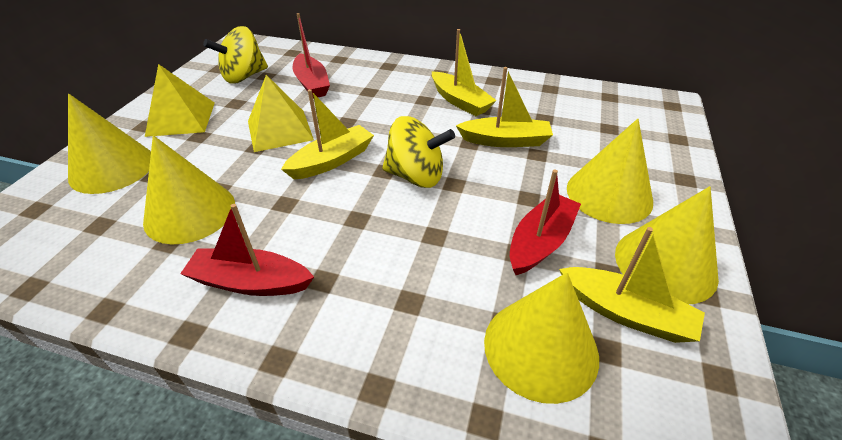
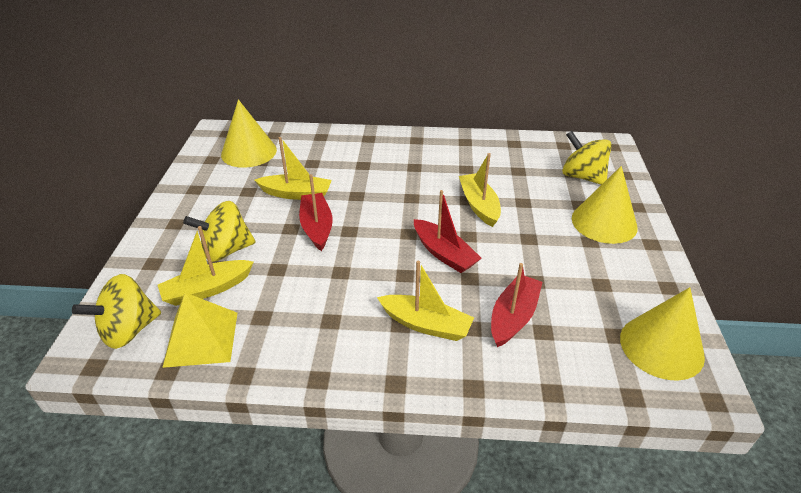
yellow cone: 5 -> 3
yellow pyramid: 2 -> 1
yellow spinning top: 2 -> 3

